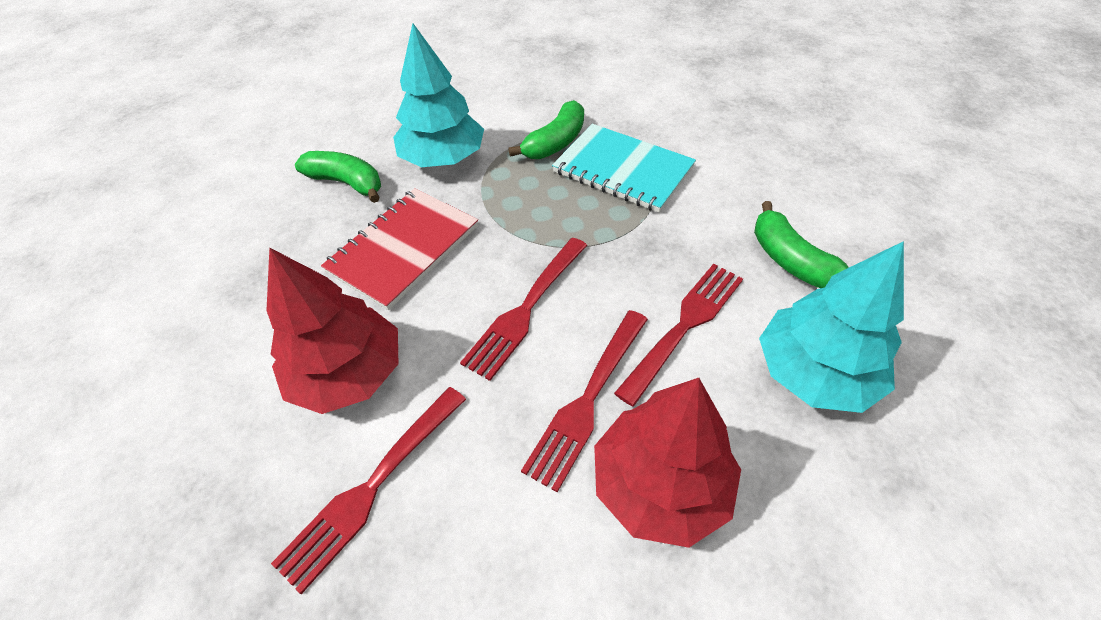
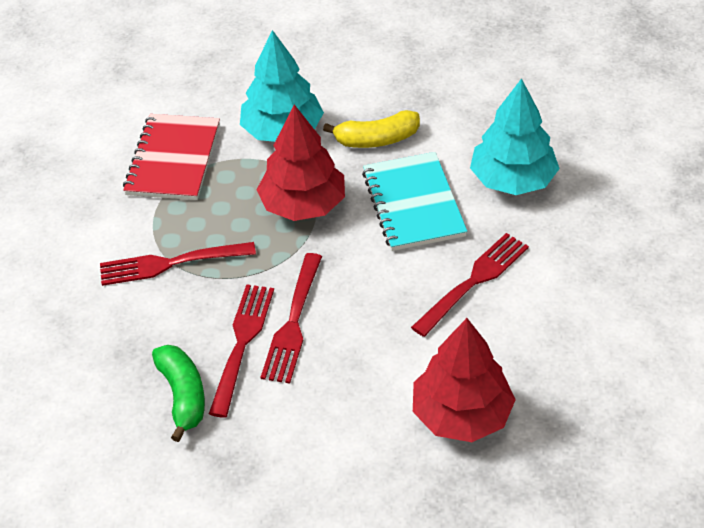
green banana: 3 -> 1
yellow banana: 0 -> 1

